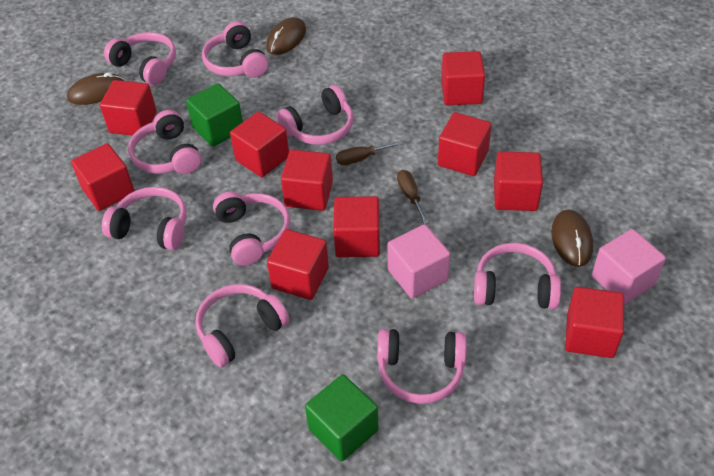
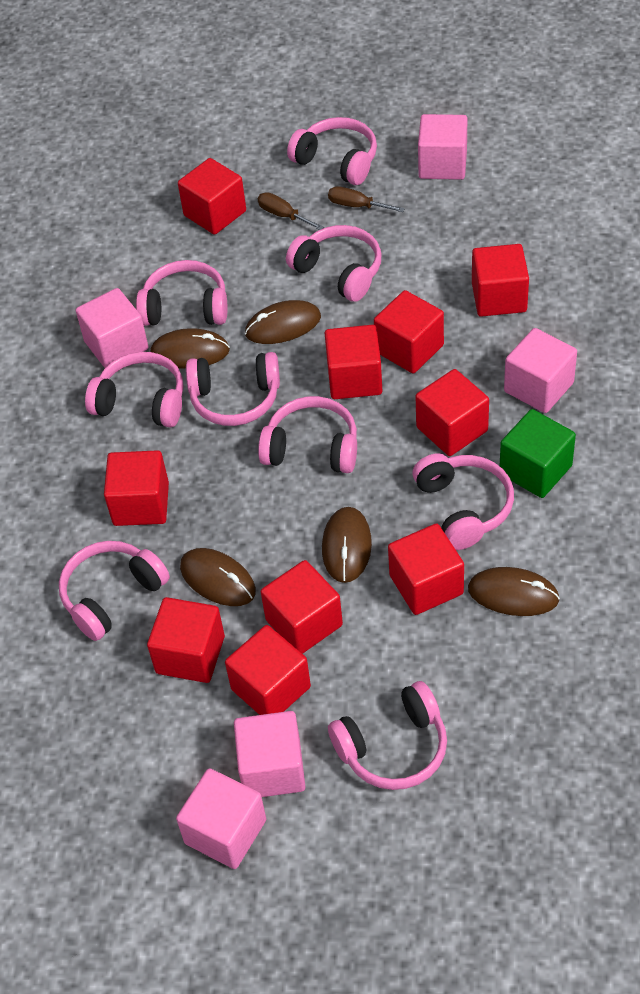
brown mouse: 3 -> 5
green cube: 2 -> 1
pink cube: 2 -> 5

